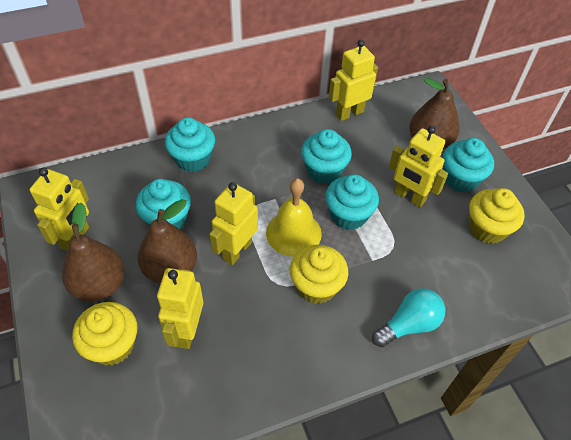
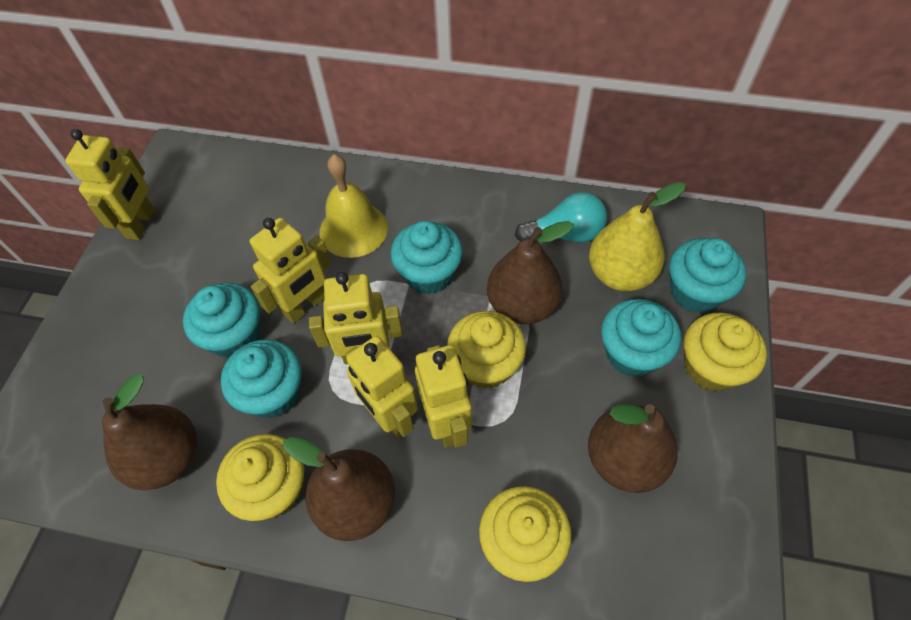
brown pear: 3 -> 4
yellow cupcake: 3 -> 4
yellow pear: 0 -> 1

